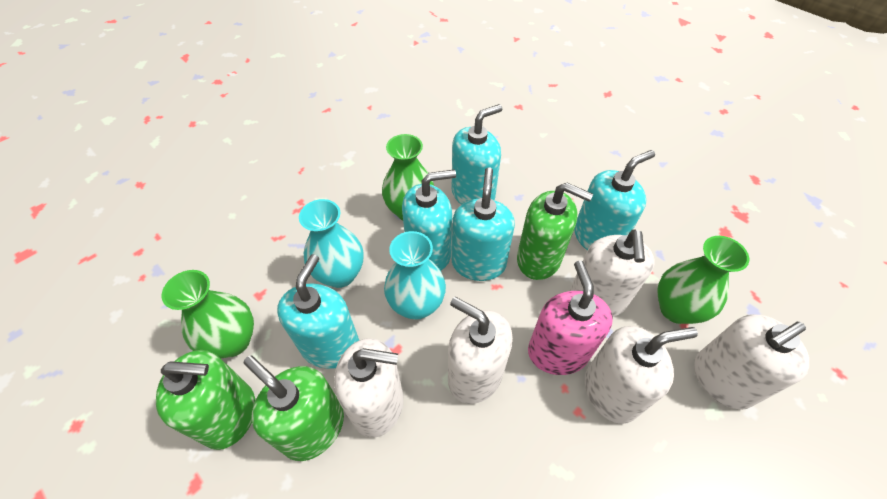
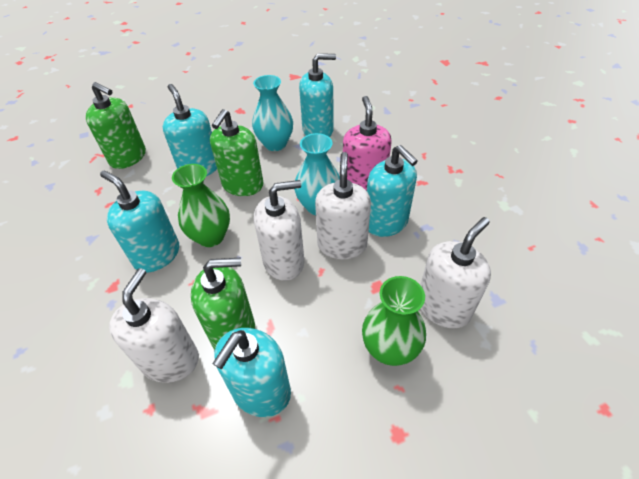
green vase: 3 -> 2
white soap dispenser: 5 -> 4

